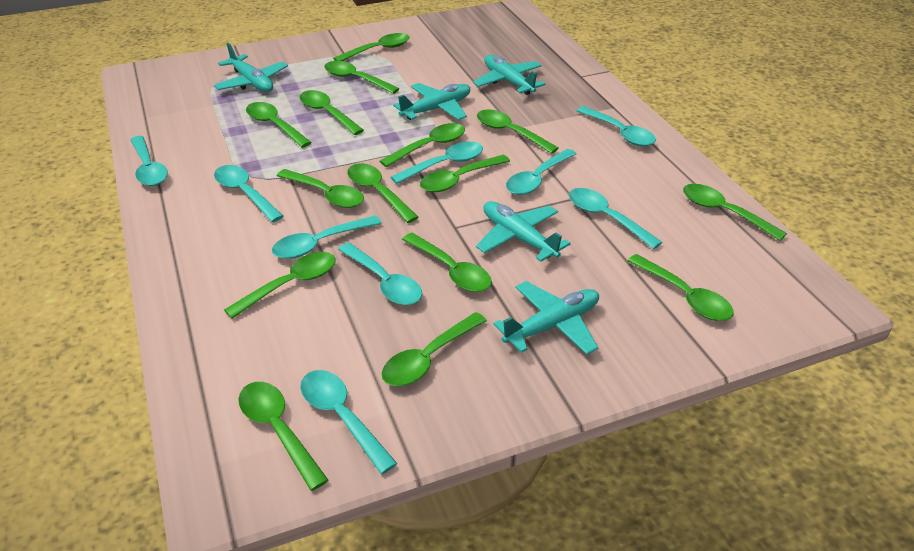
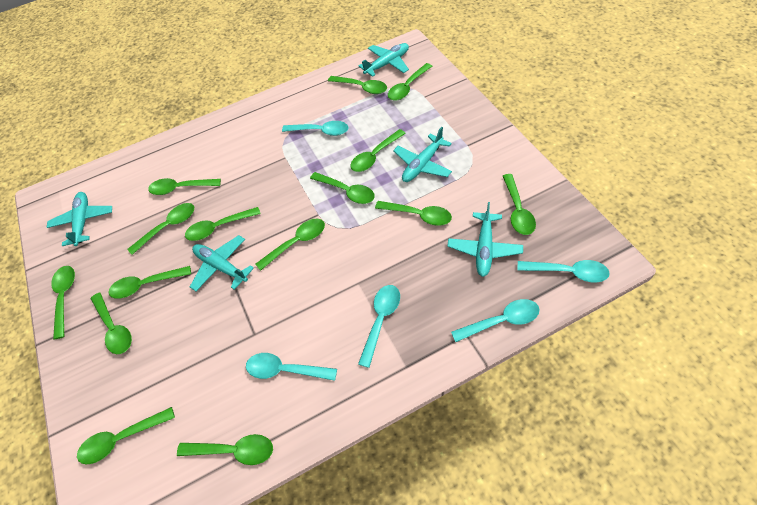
turquoise spoon: 9 -> 5

